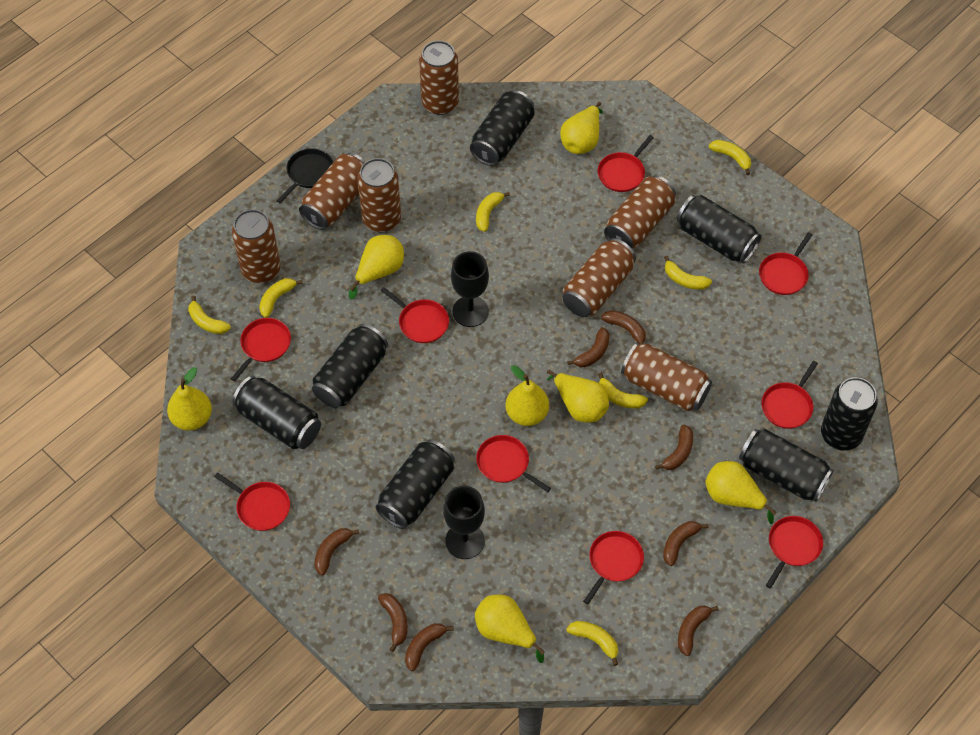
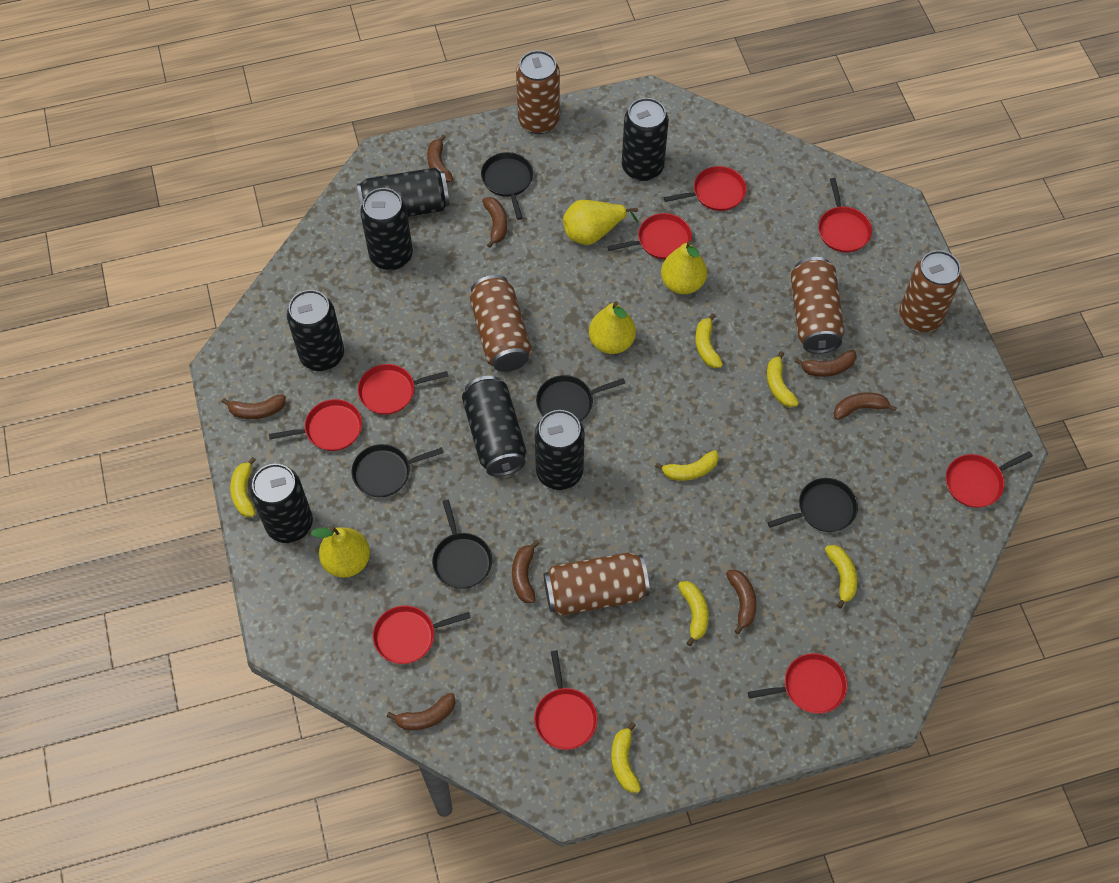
black goblet: 2 -> 0
black pan: 1 -> 5
brown can: 7 -> 5
yellow pear: 7 -> 4

